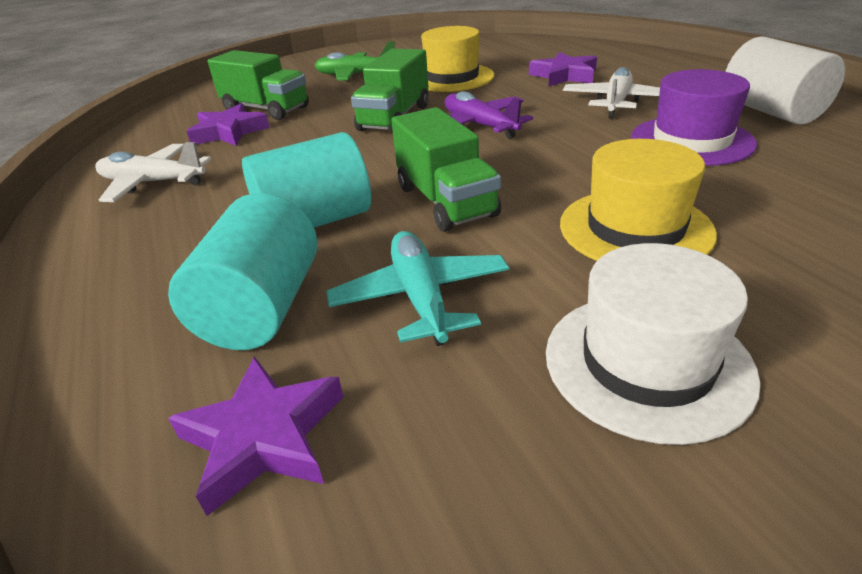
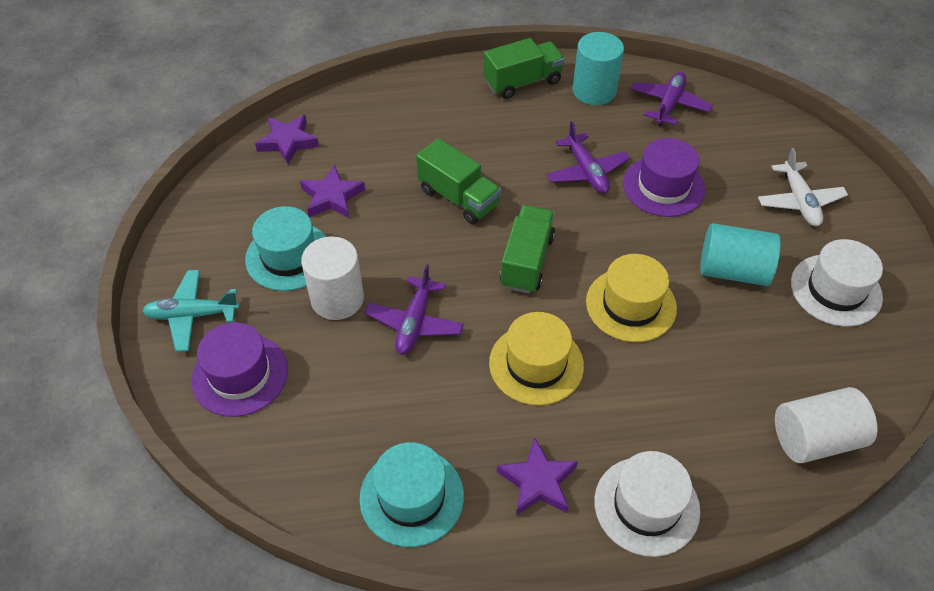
green plane: 1 -> 0
purple hat: 1 -> 2
purple plane: 1 -> 3
turquoise hat: 0 -> 2
white cylinder: 1 -> 2
white hat: 1 -> 2
white plane: 2 -> 1

